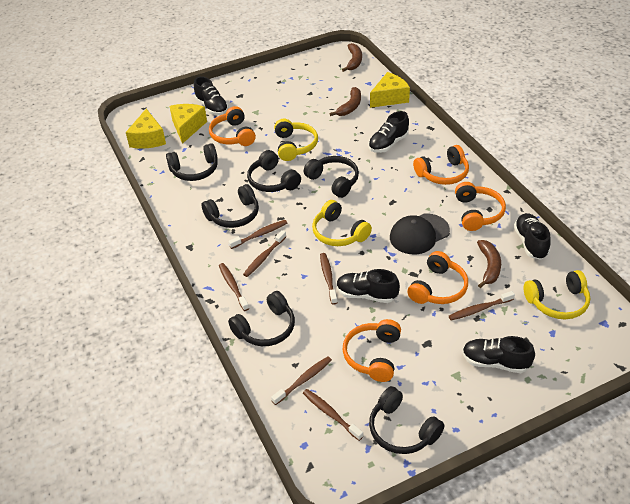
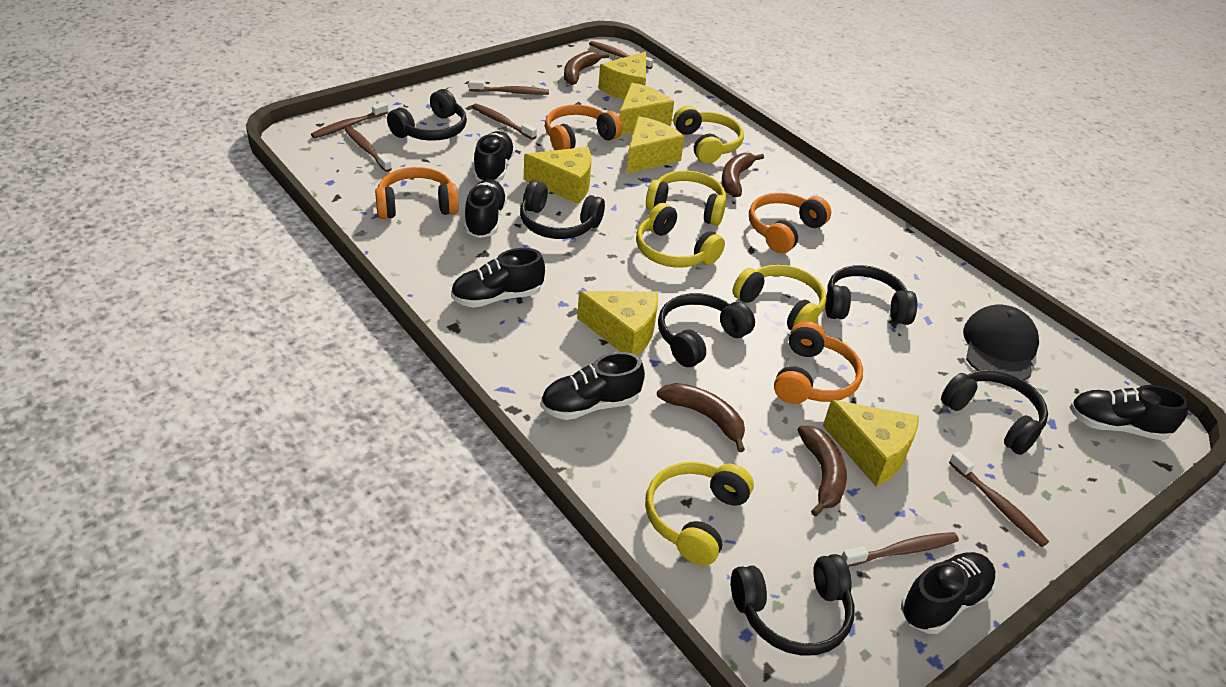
black shoe: 5 -> 6
brown banana: 3 -> 4
orange headphones: 5 -> 4
yellow cheese: 3 -> 6
yellow headphones: 3 -> 5

